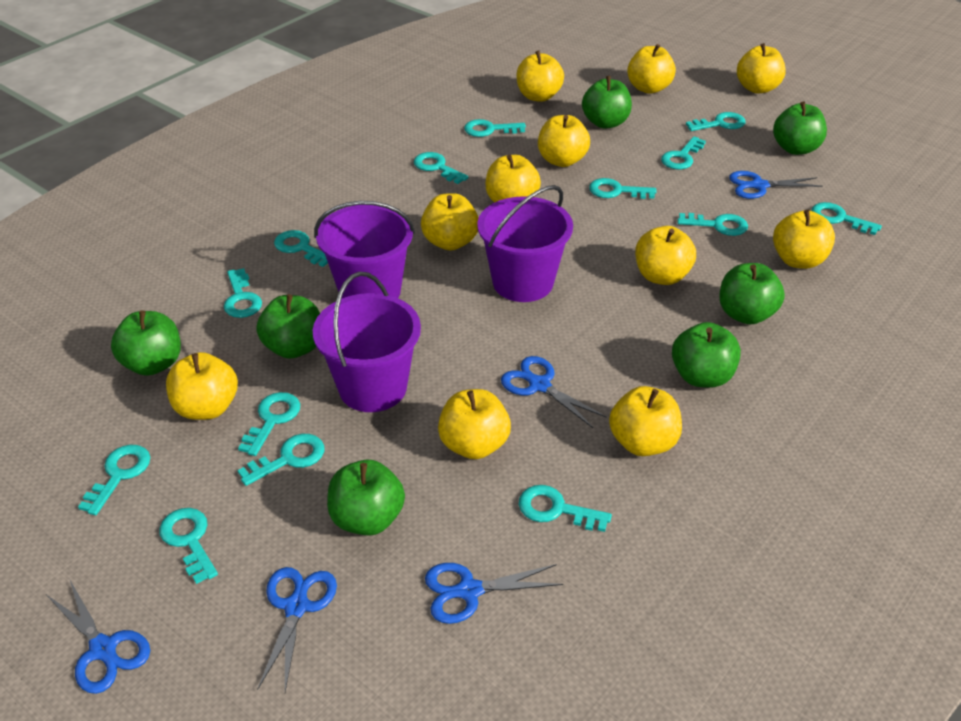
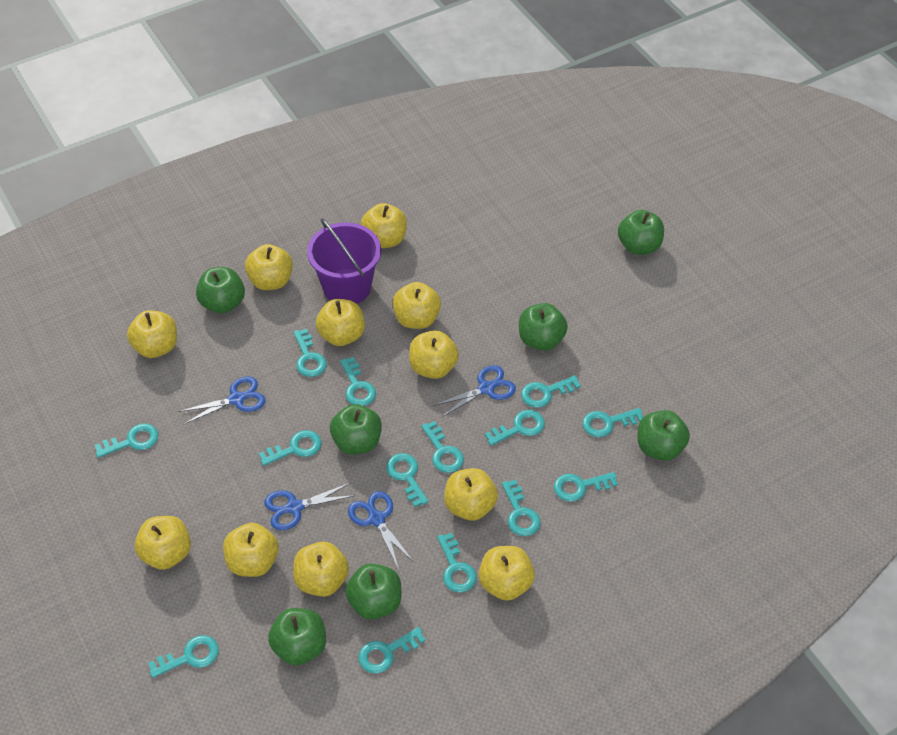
blue scissors: 5 -> 4
purple bucket: 3 -> 1

